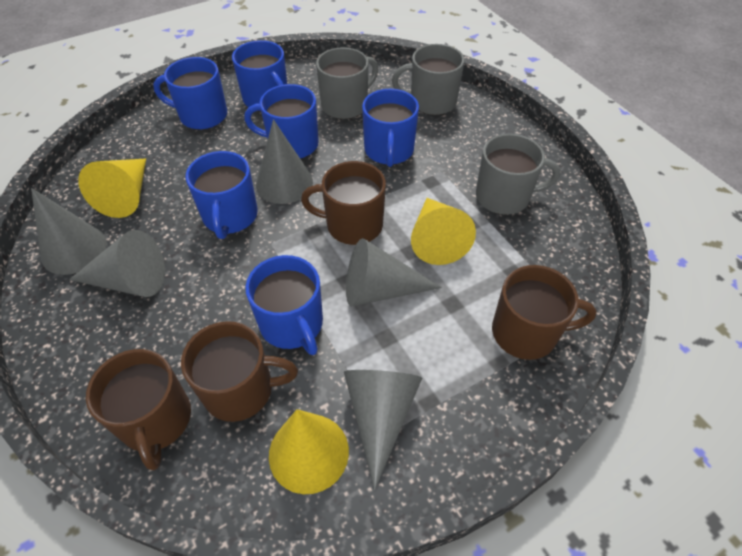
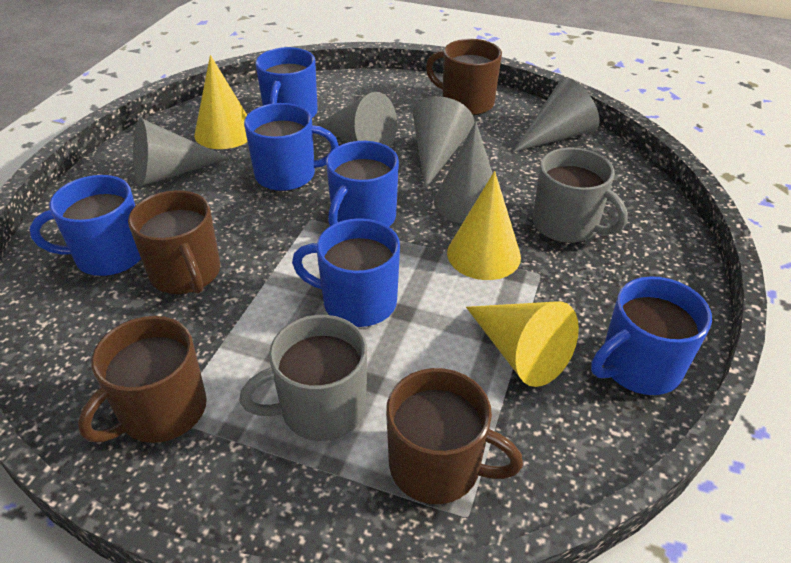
grey mug: 3 -> 2

